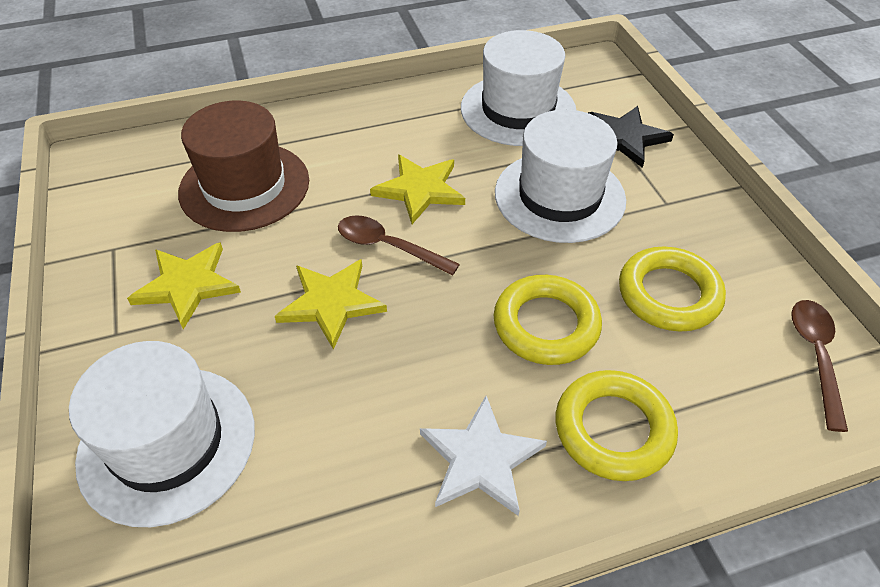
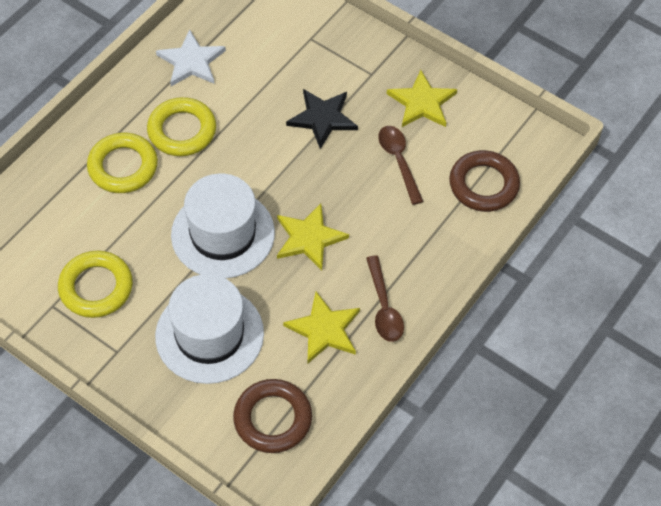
brown hat: 1 -> 0
brown ring: 0 -> 2
white hat: 3 -> 2

